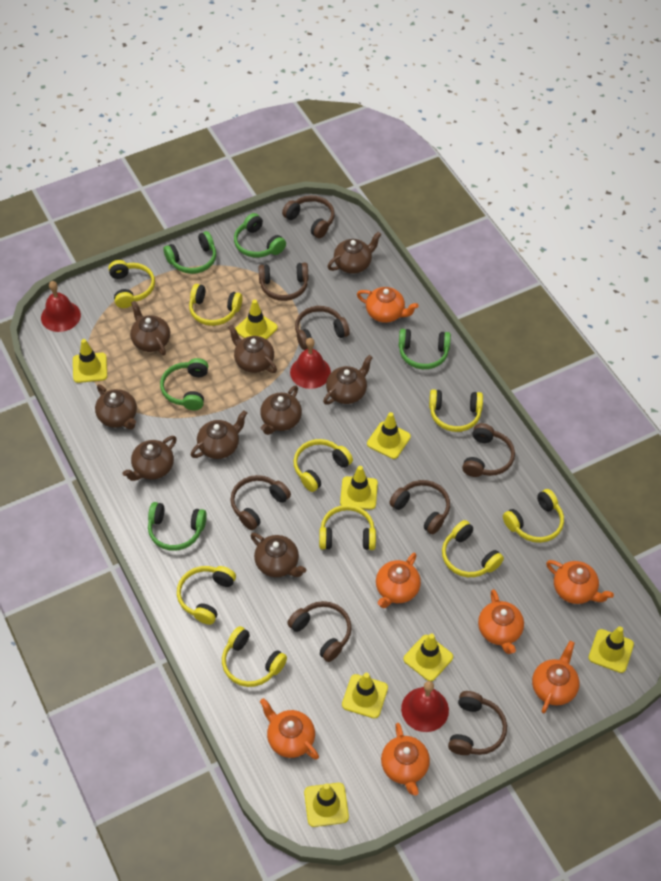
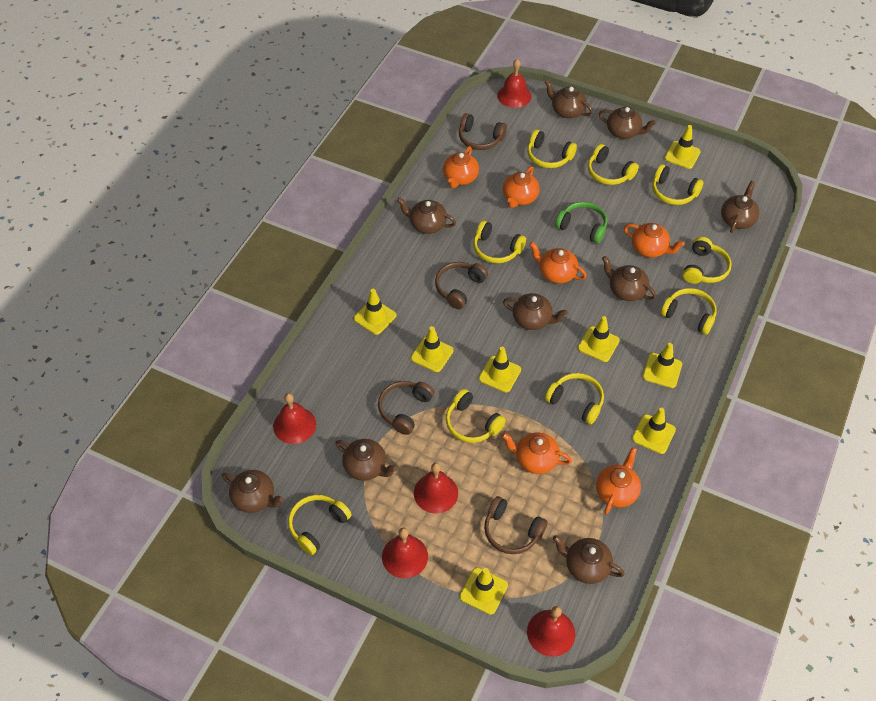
brown headphones: 8 -> 4
green headphones: 5 -> 1
orange teapot: 7 -> 6
red bell: 3 -> 5

